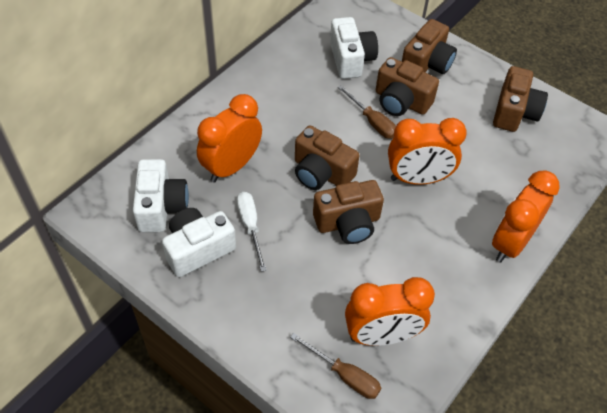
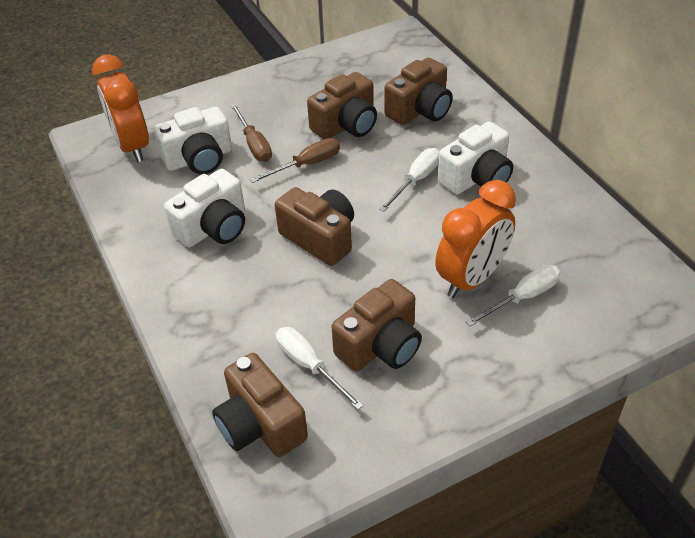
orange clock: 4 -> 2
white screwdriver: 1 -> 3

